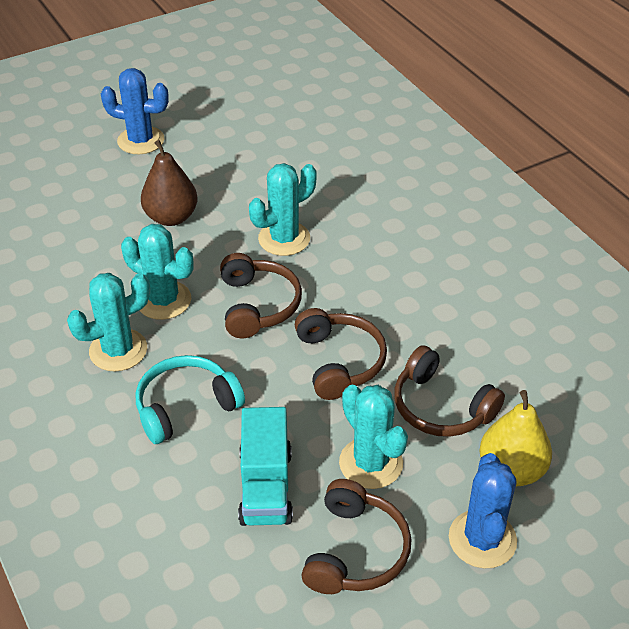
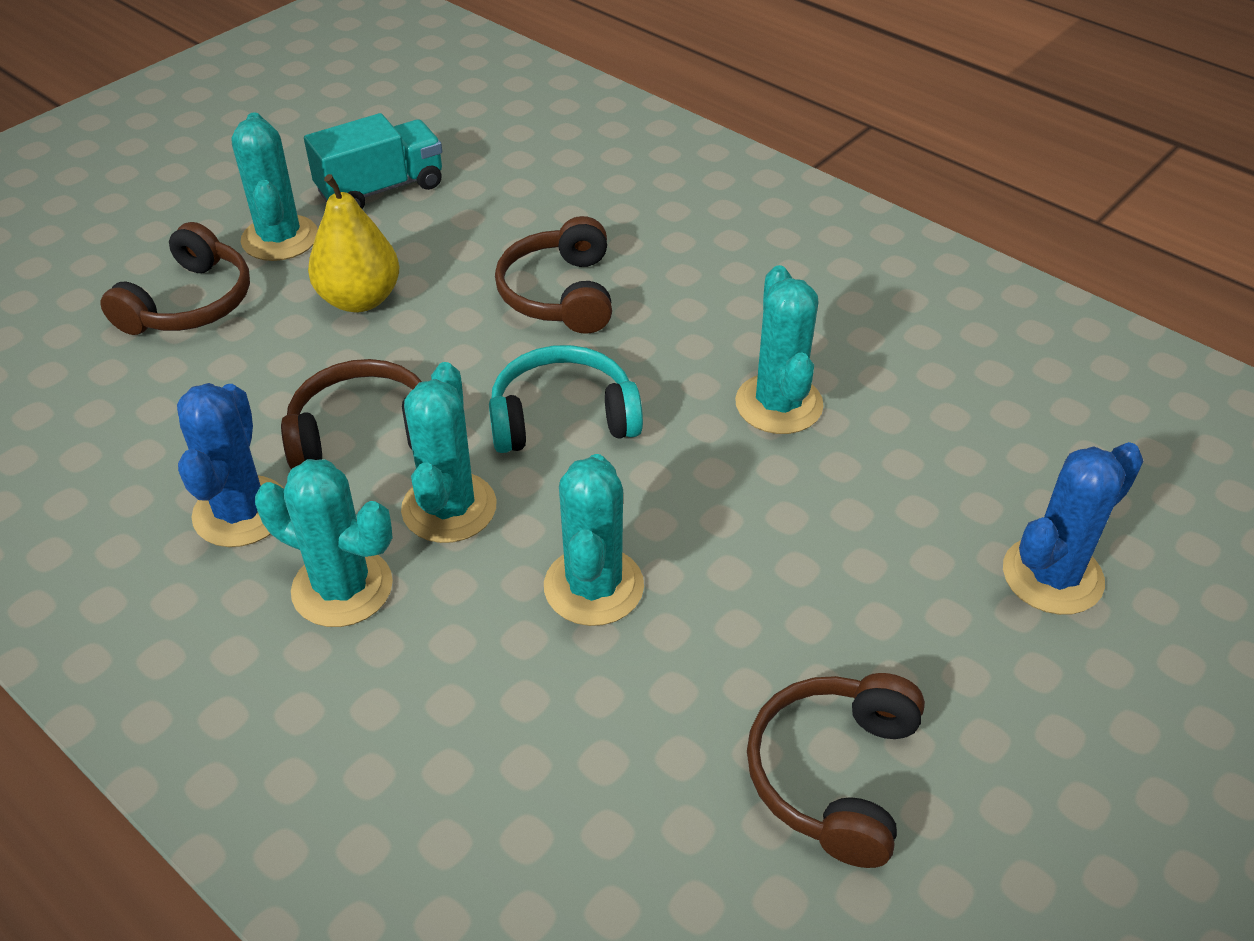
brown pear: 1 -> 0
turquoise cactus: 4 -> 5

